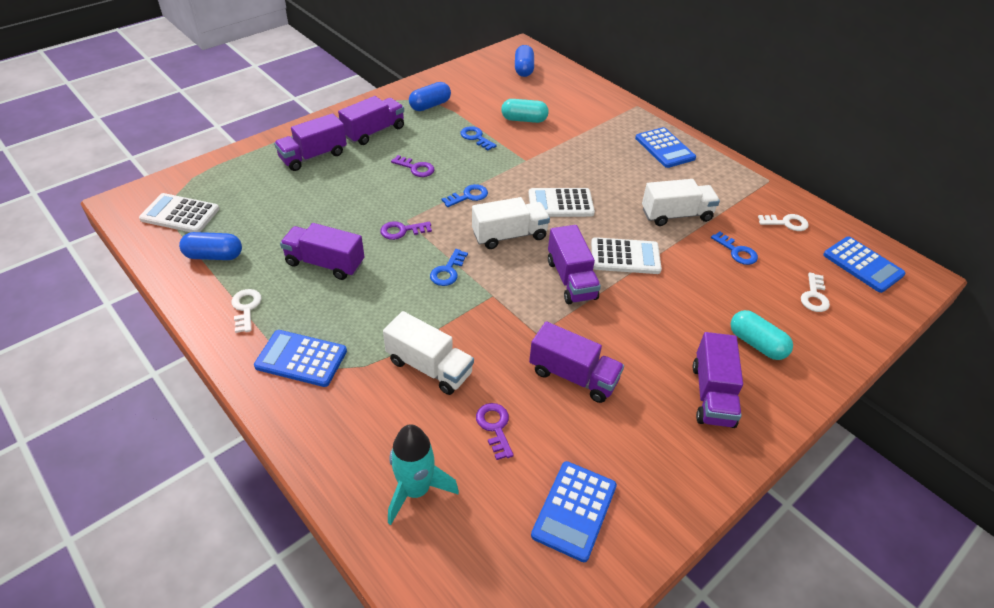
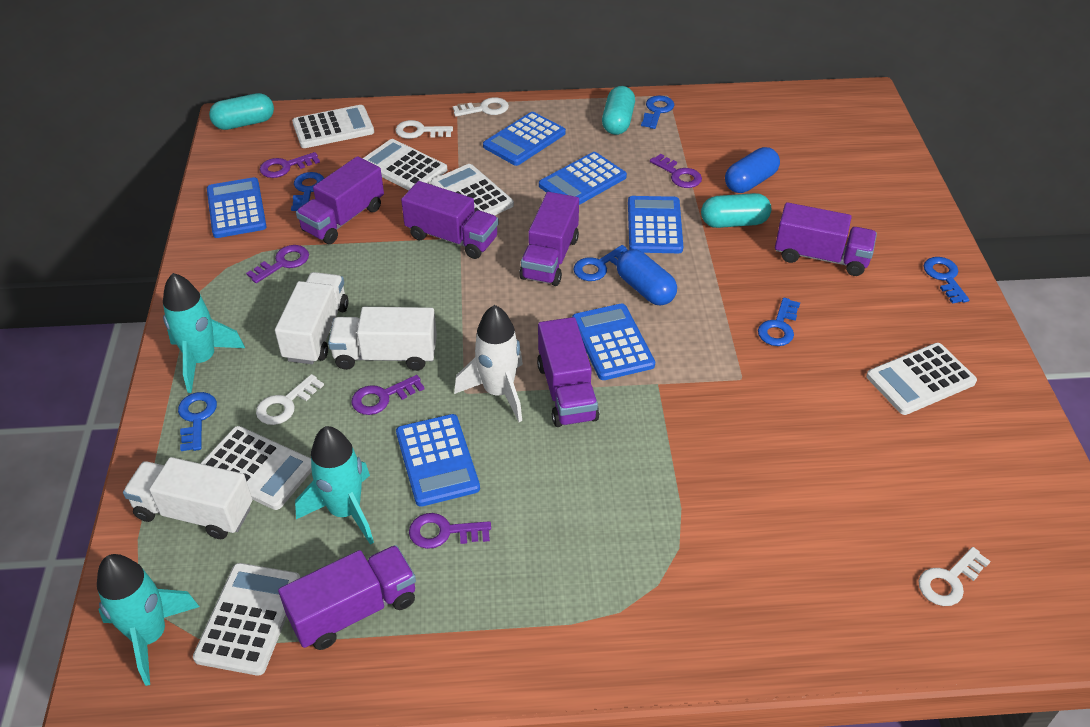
blue calculator: 4 -> 6
blue capsule: 3 -> 2
blue key: 4 -> 6
purple key: 3 -> 5
turquoise capsule: 2 -> 3
turquoise rocket: 1 -> 3
white calculator: 3 -> 6
white key: 3 -> 4
white rocket: 0 -> 1

